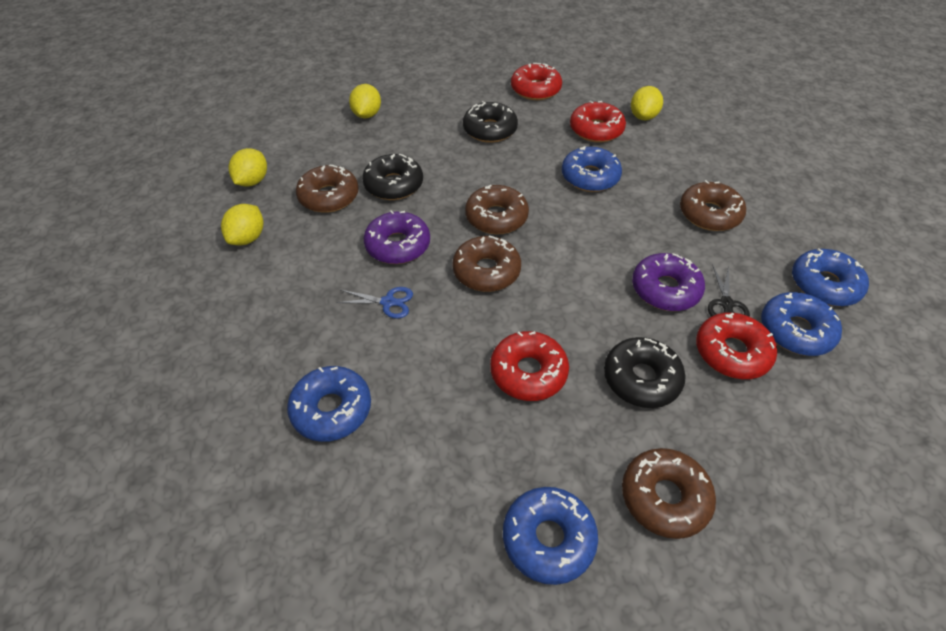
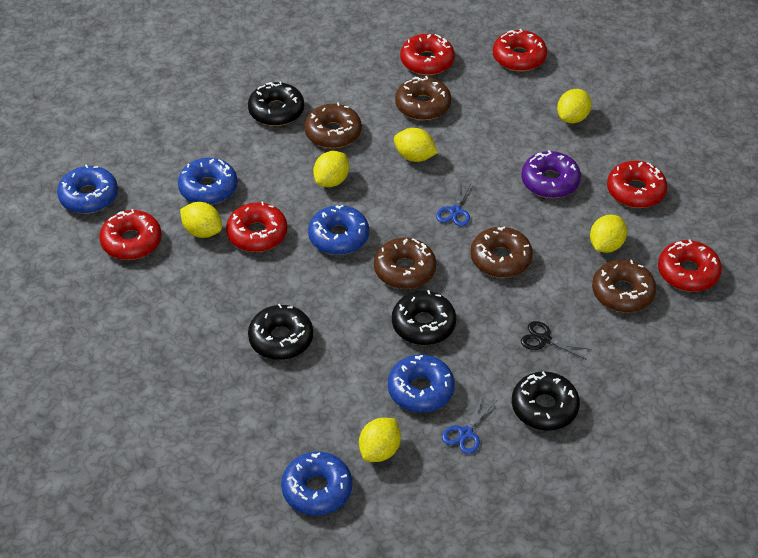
black donut: 3 -> 4
blue scissors: 1 -> 2
purple donut: 2 -> 1
red donut: 4 -> 6
yellow lemon: 4 -> 6

